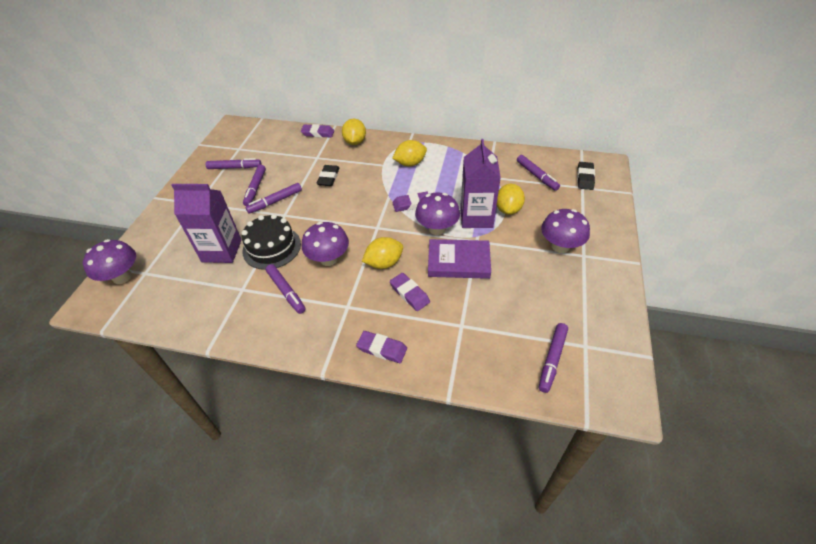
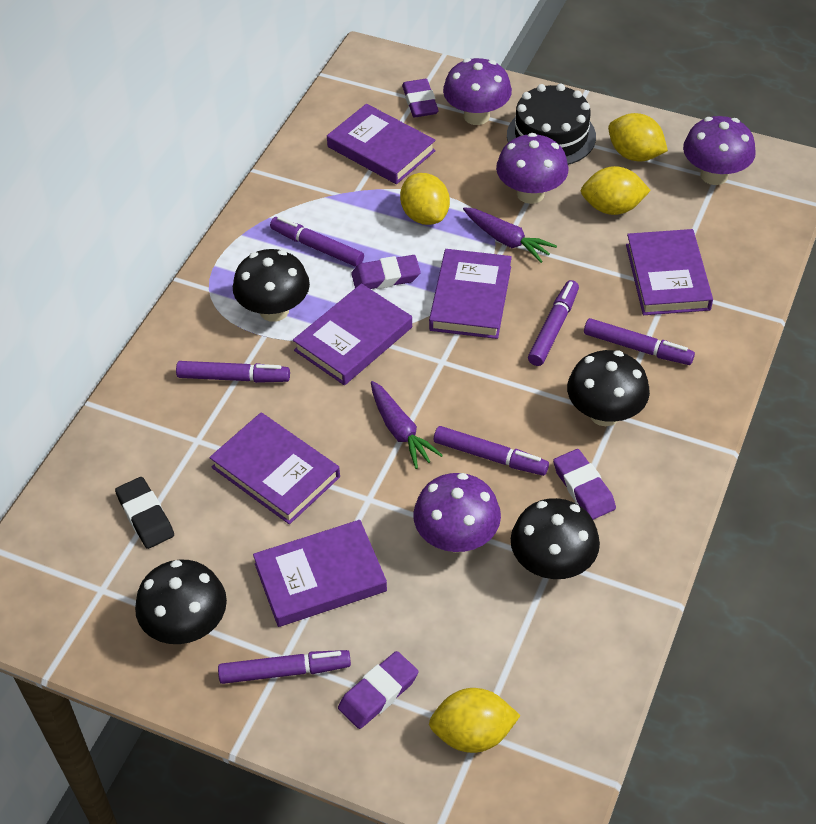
black eraser: 2 -> 1
black mushroom: 0 -> 4
purple book: 1 -> 6
purple carrot: 0 -> 2
purple carton: 2 -> 0

